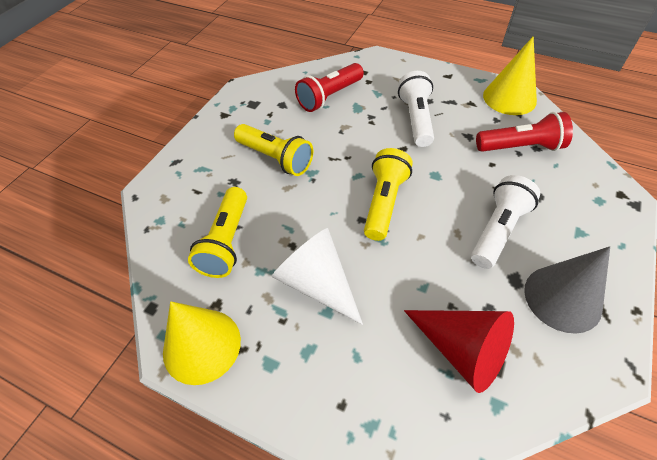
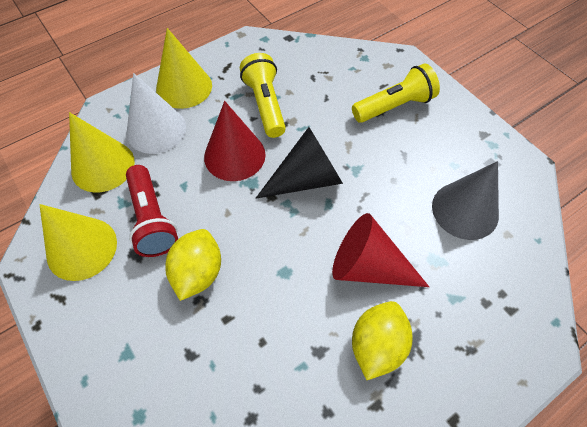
black cone: 0 -> 1
red cone: 1 -> 2
red flashlight: 2 -> 1
white flashlight: 2 -> 0
yellow cone: 2 -> 3
yellow flashlight: 3 -> 2
yellow lemon: 0 -> 2

